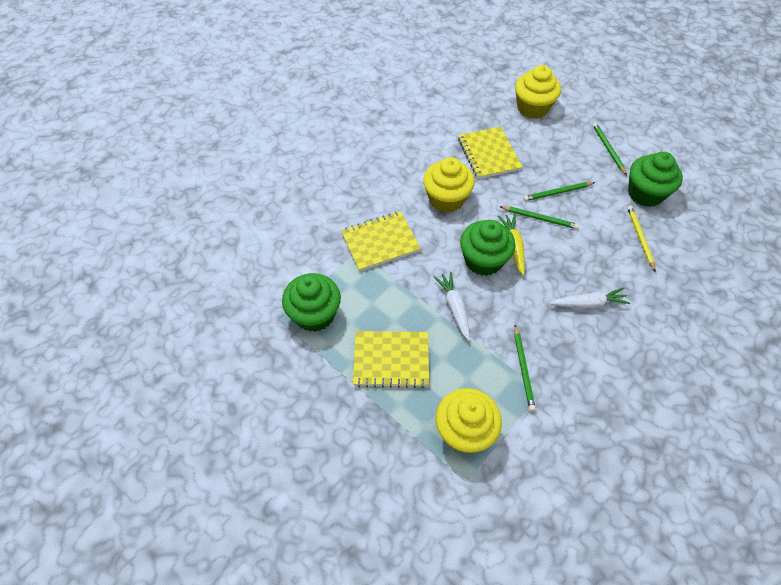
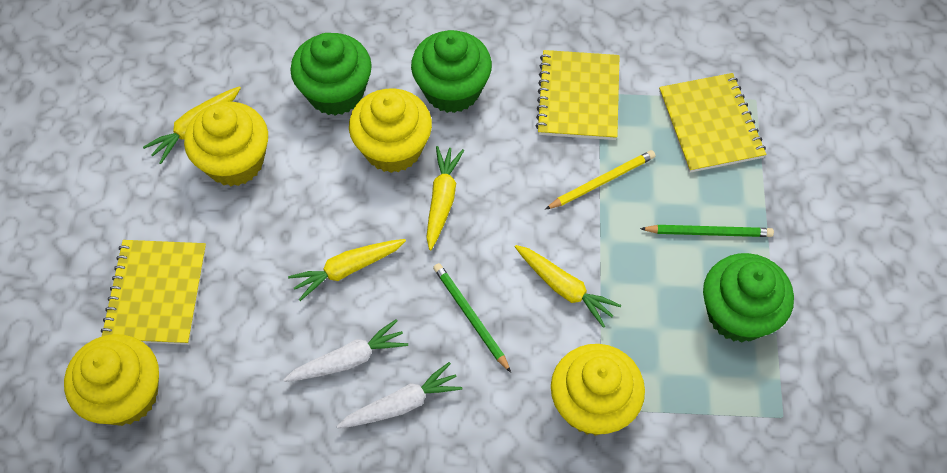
green pencil: 4 -> 2
yellow carrot: 1 -> 4
yellow cupcake: 3 -> 4

